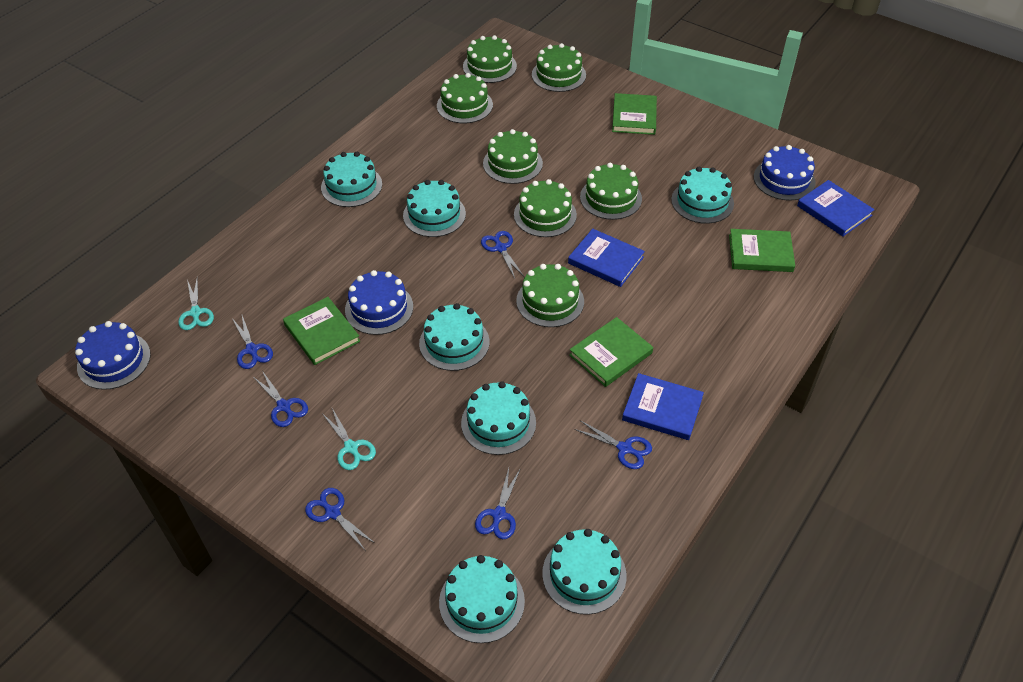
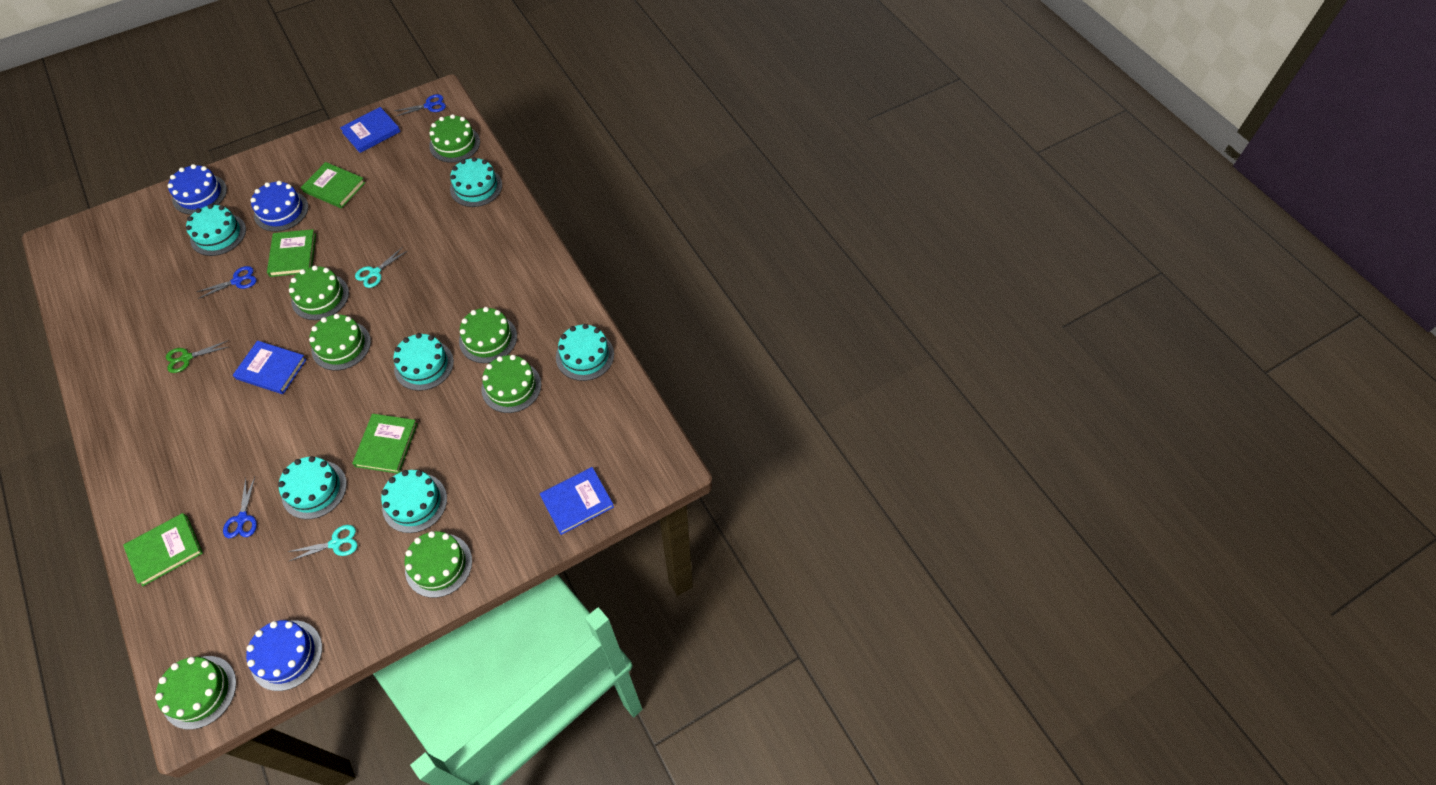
blue scissors: 6 -> 3
green scissors: 0 -> 1
turquoise cake: 7 -> 6

